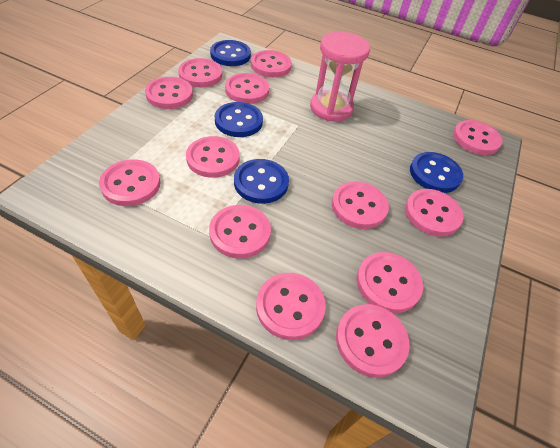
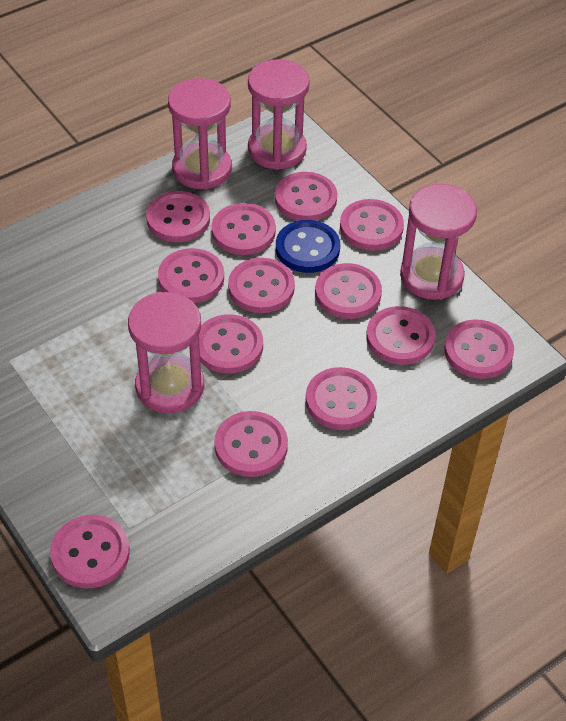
blue button: 4 -> 1
pink hourglass: 1 -> 4

